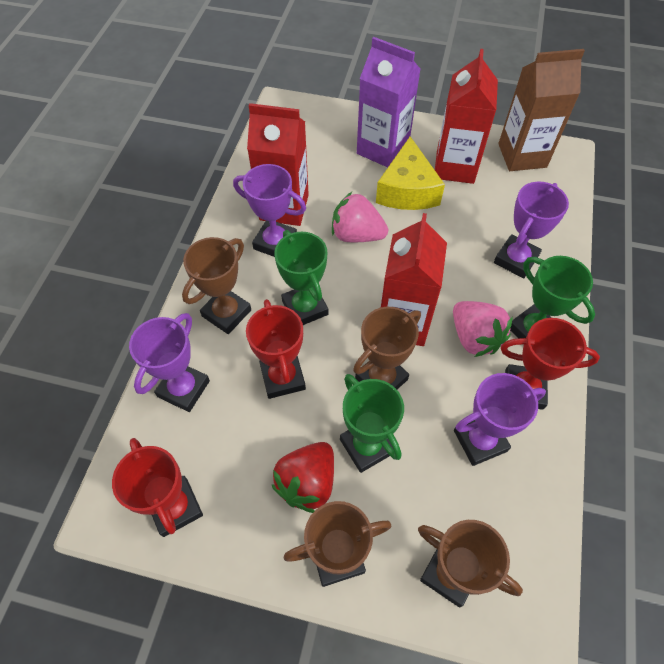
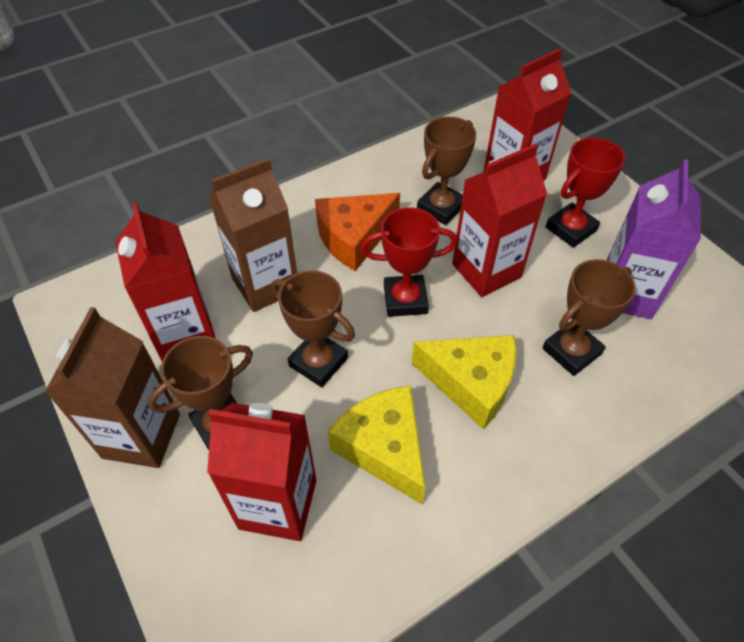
brown carton: 1 -> 2
green trophy: 3 -> 0
orange cheese: 0 -> 1
pink strawberry: 2 -> 0
purple trophy: 4 -> 0
red carton: 3 -> 4
red strawberry: 1 -> 0
red trophy: 3 -> 2
yellow cheese: 1 -> 2

